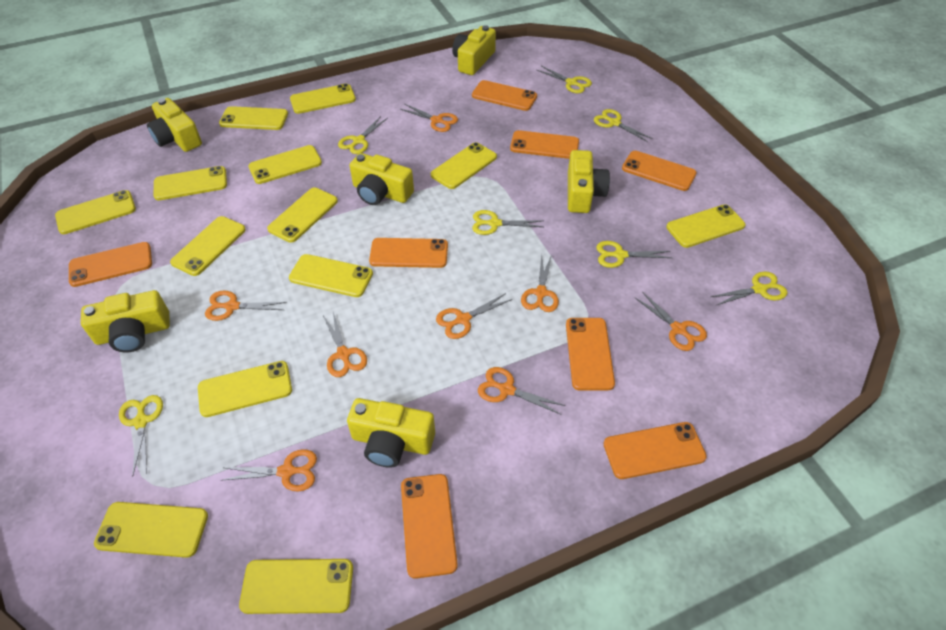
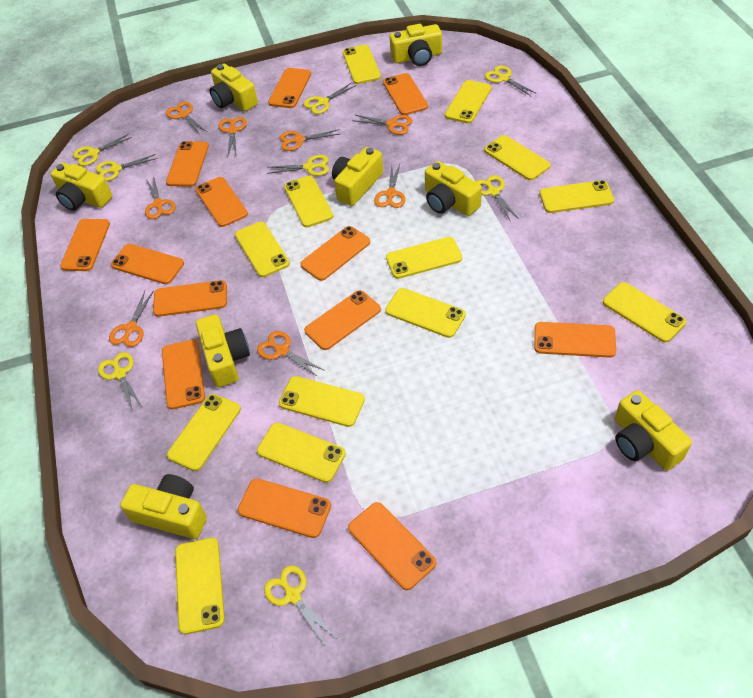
orange phone: 8 -> 13
yellow camera: 6 -> 8
yellow scissors: 7 -> 8

